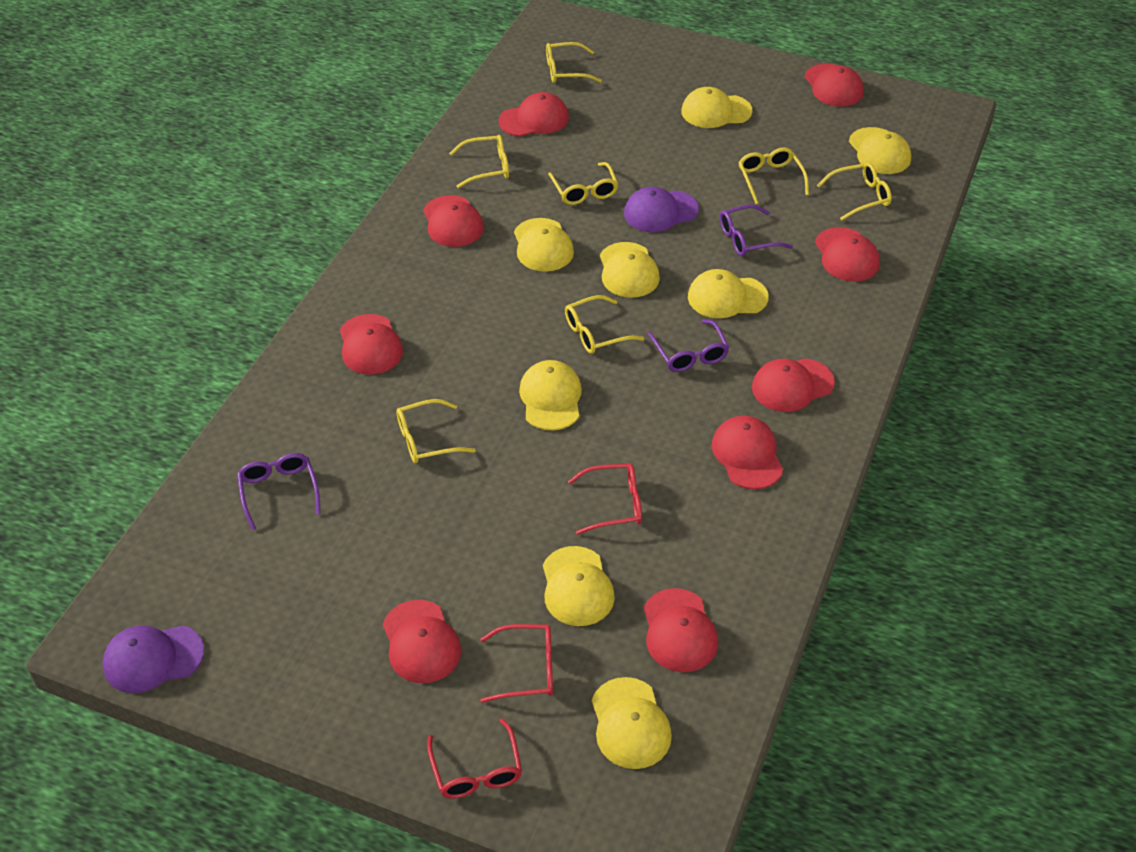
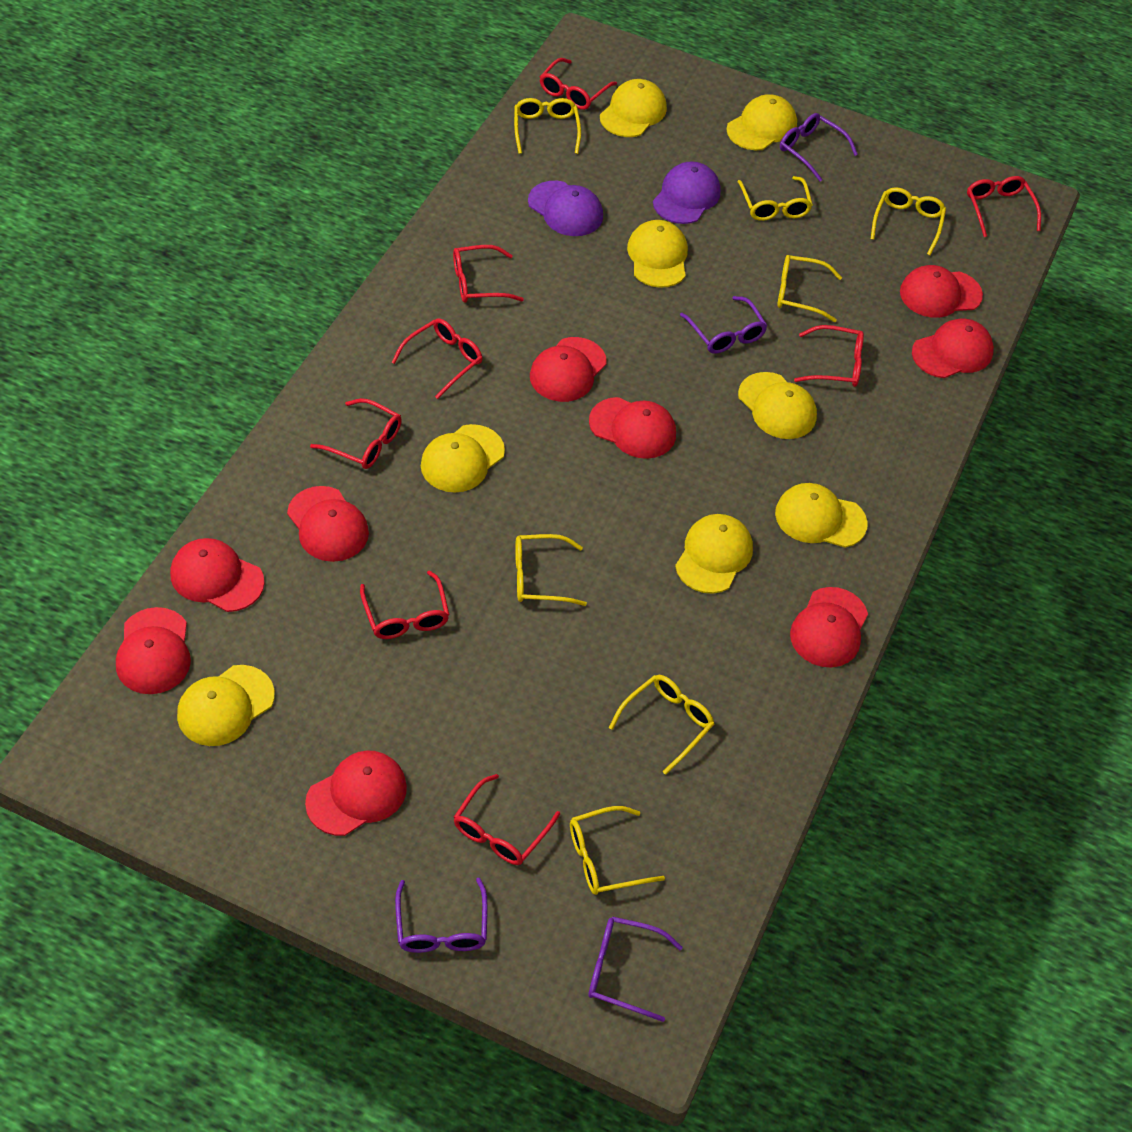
purple glasses: 3 -> 4
red glasses: 3 -> 8

